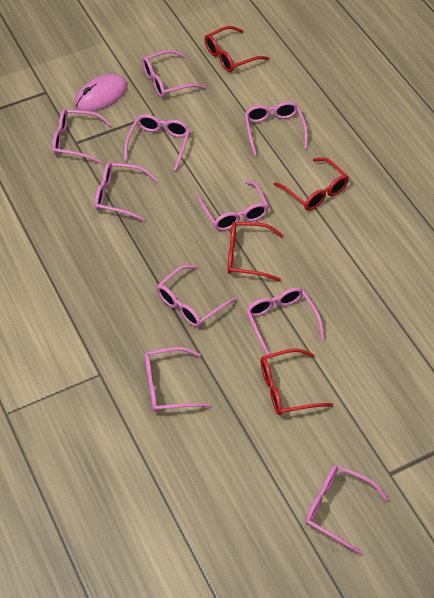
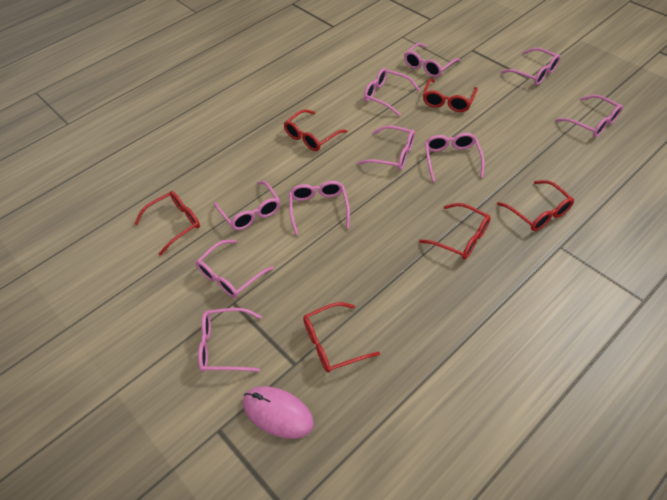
red glasses: 4 -> 6

